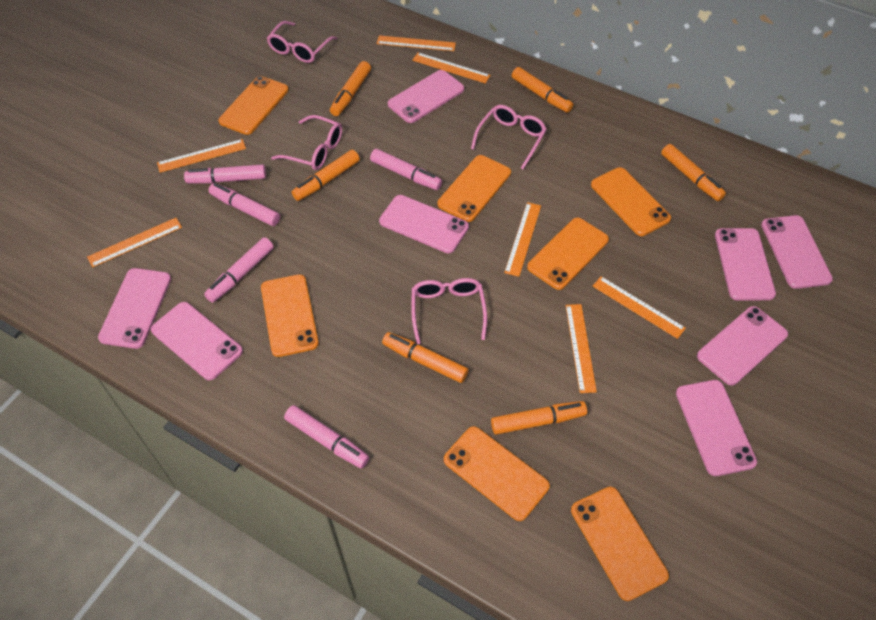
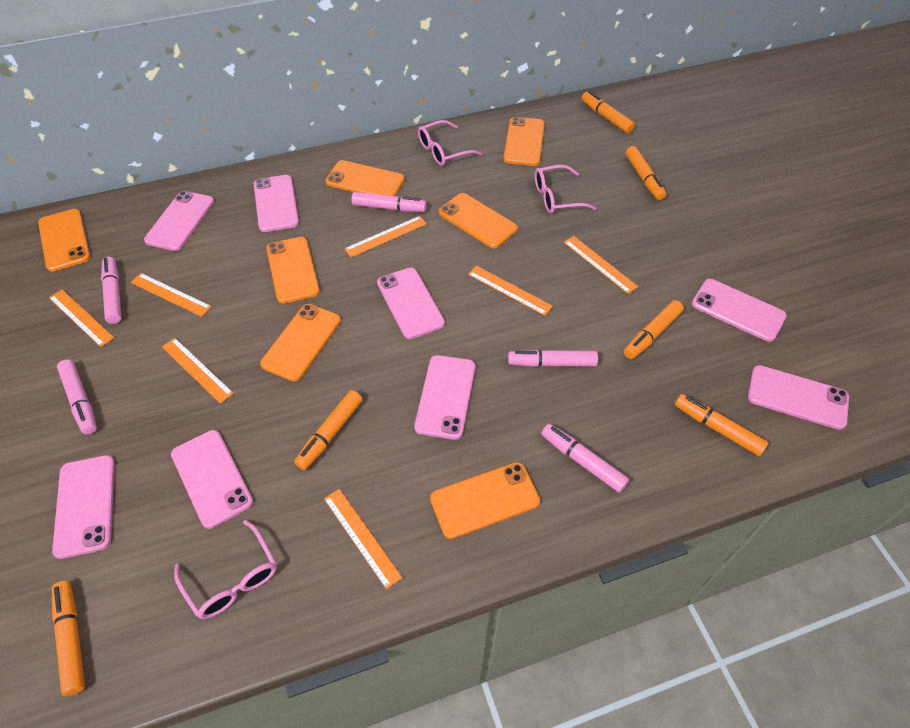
pink glasses: 4 -> 3

